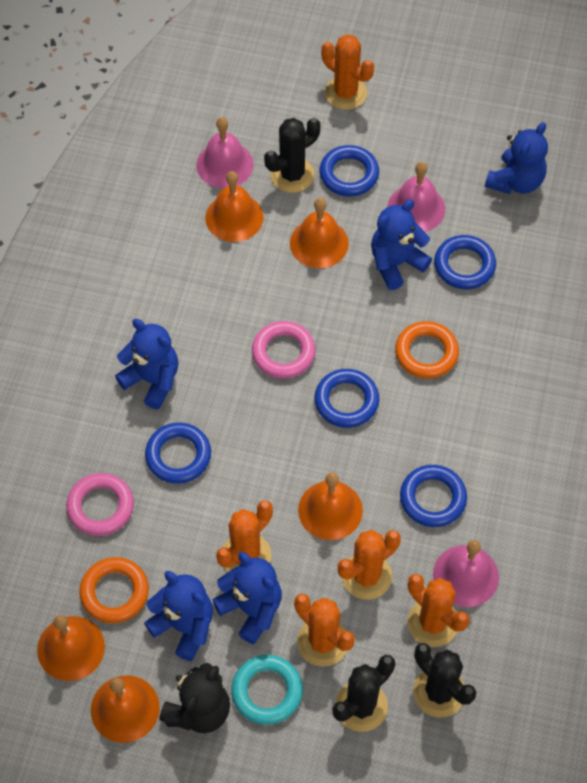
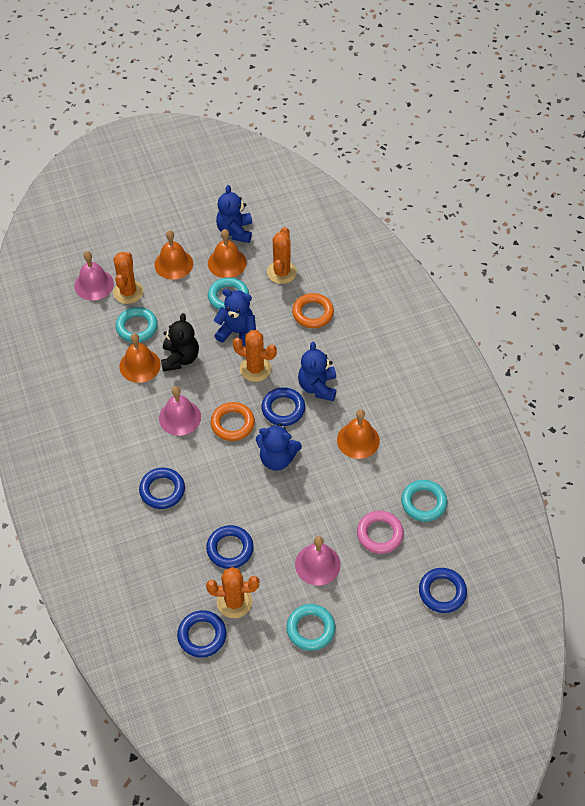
black cactus: 3 -> 0
blue teddy bear: 5 -> 4
orange bell: 5 -> 4
orange cactus: 5 -> 4
pink ring: 2 -> 1
turquoise ring: 1 -> 4

